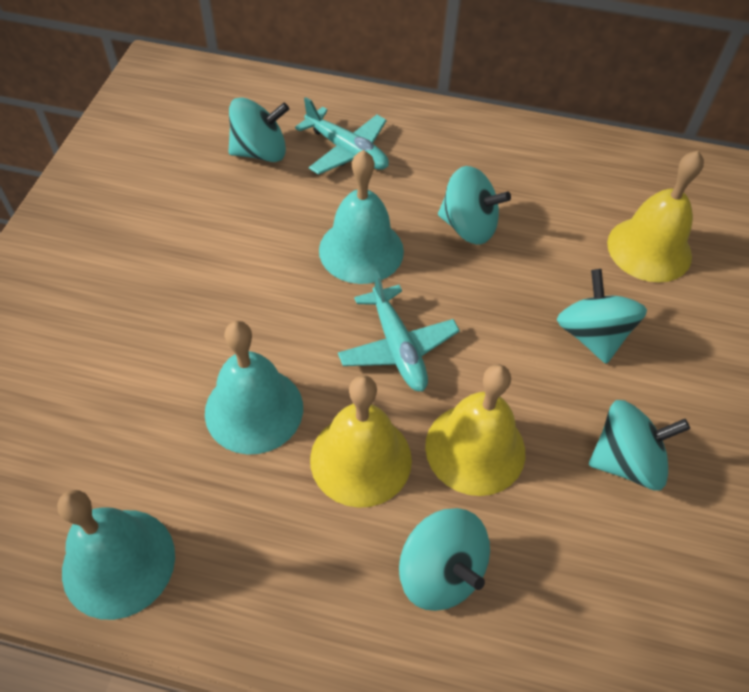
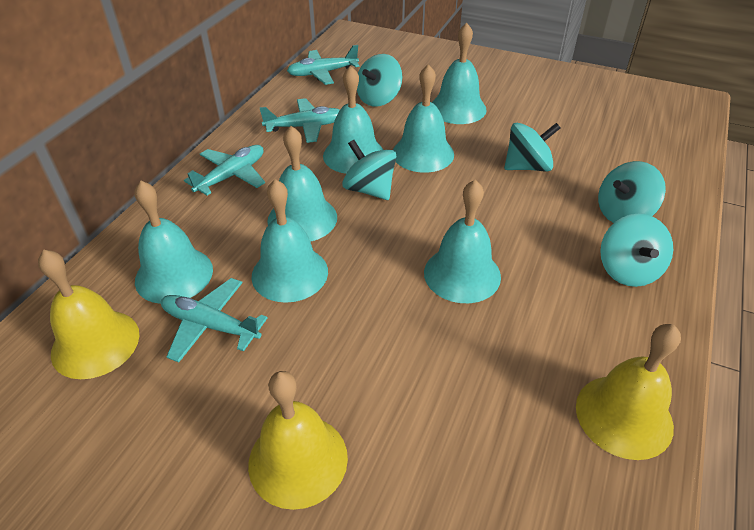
turquoise bell: 3 -> 7
turquoise plane: 2 -> 4

